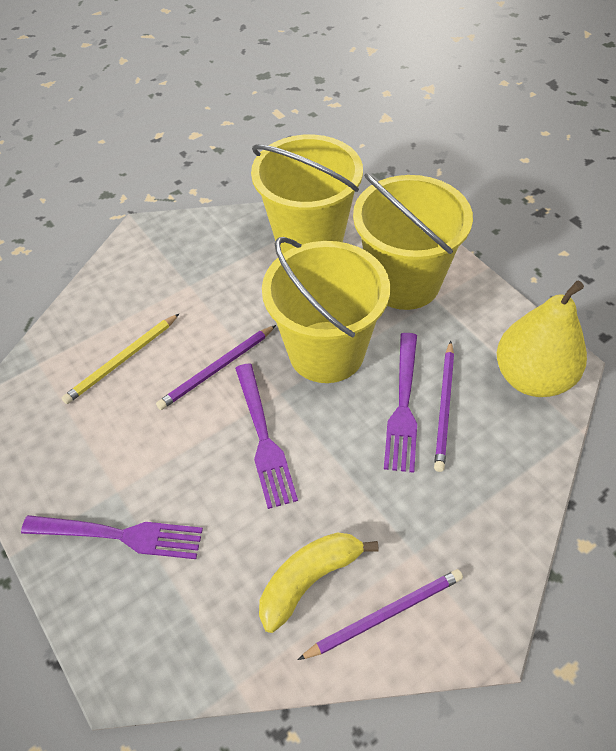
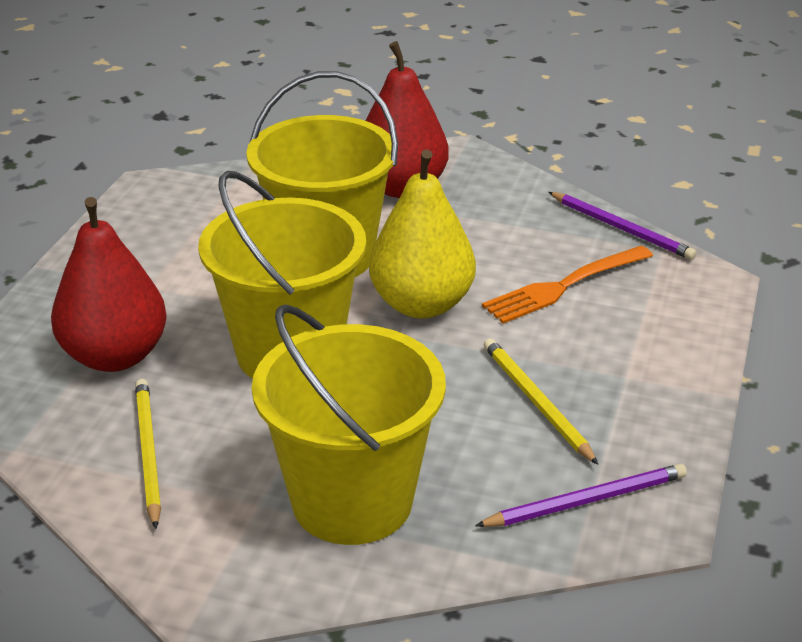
orange fork: 0 -> 1
purple fork: 3 -> 0
purple pencil: 3 -> 2
red pear: 0 -> 2
yellow banana: 1 -> 0
yellow pencil: 1 -> 2

